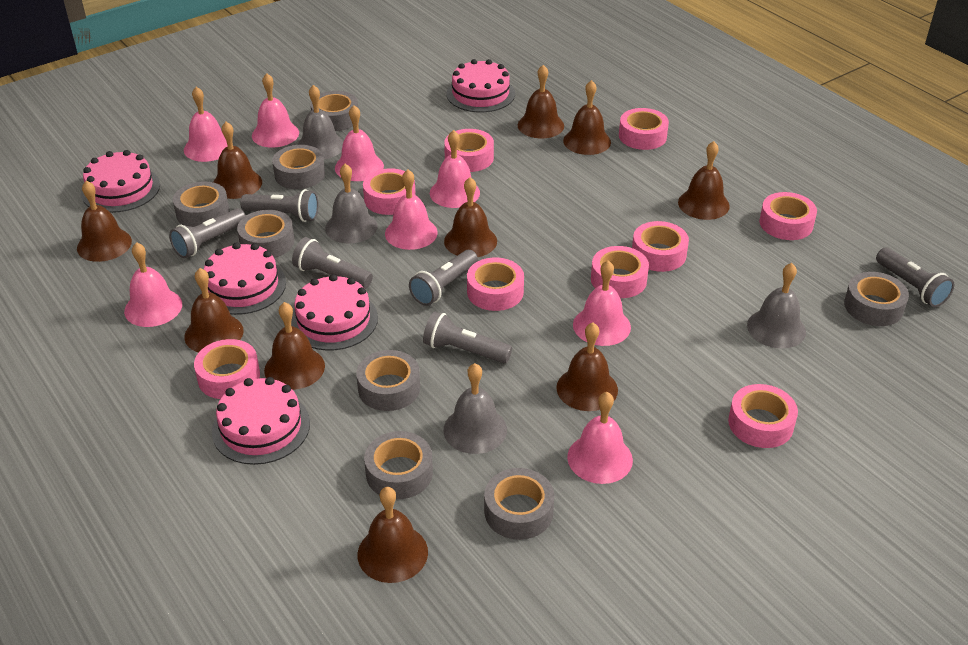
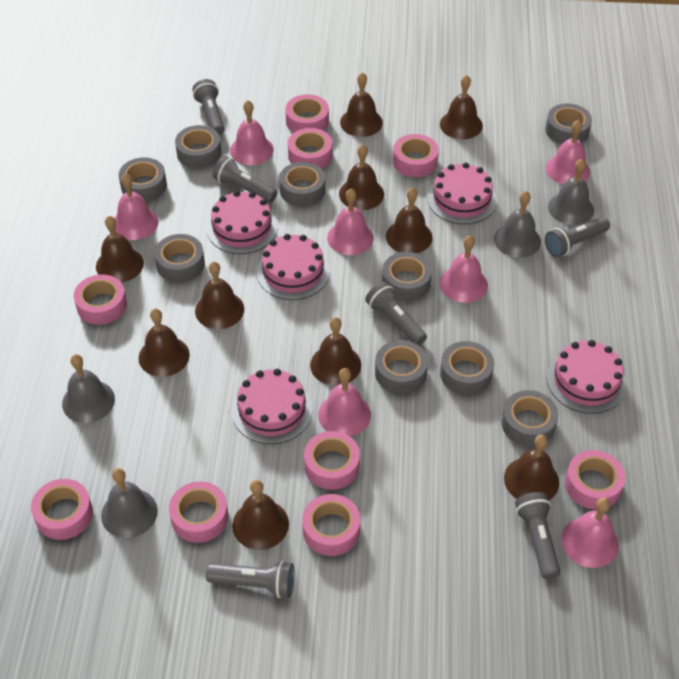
grey tape: 8 -> 9
pink bell: 8 -> 7

